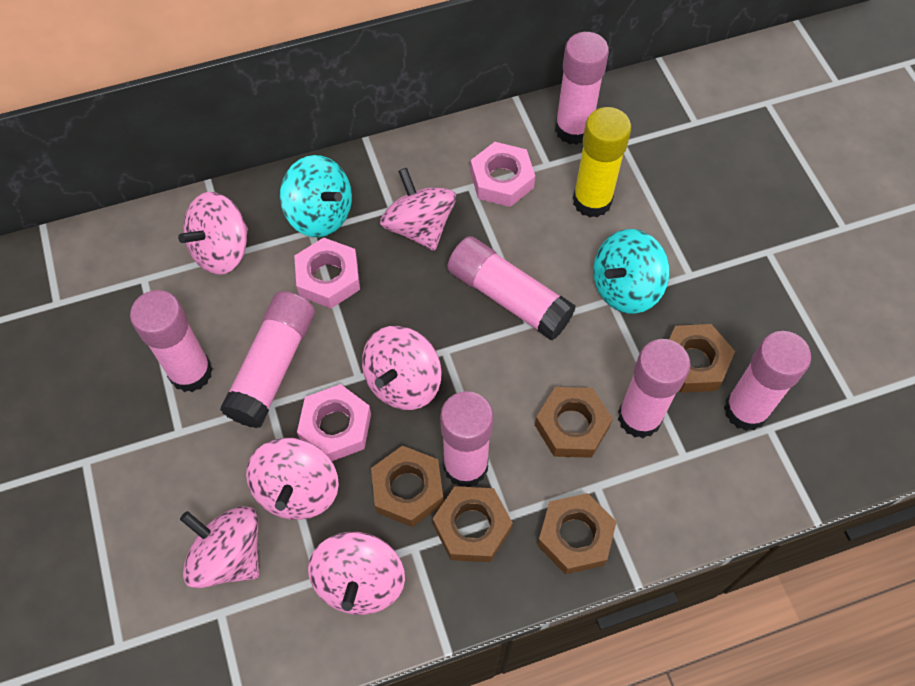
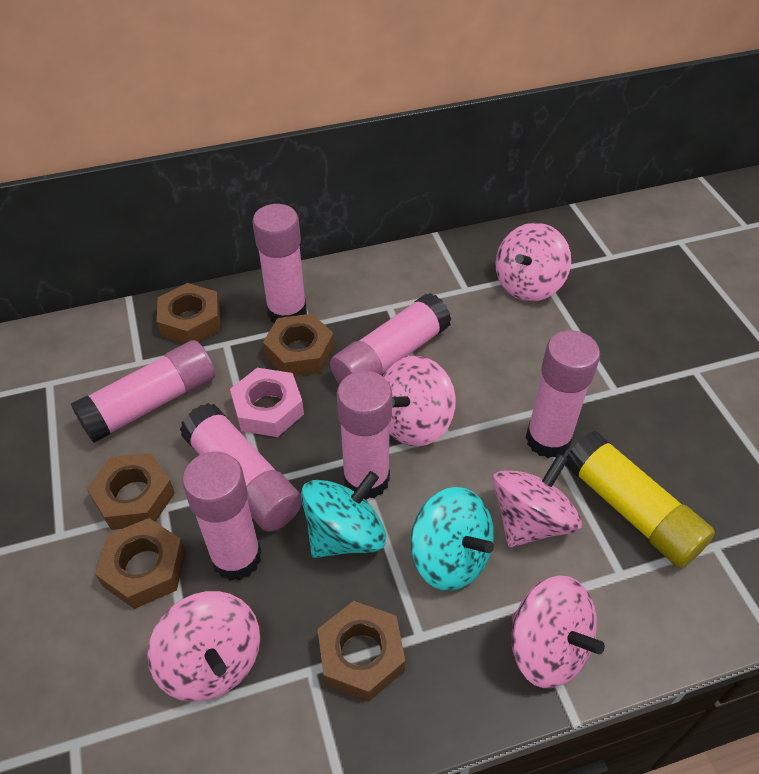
pink nut: 3 -> 1
pink spinning top: 6 -> 5

